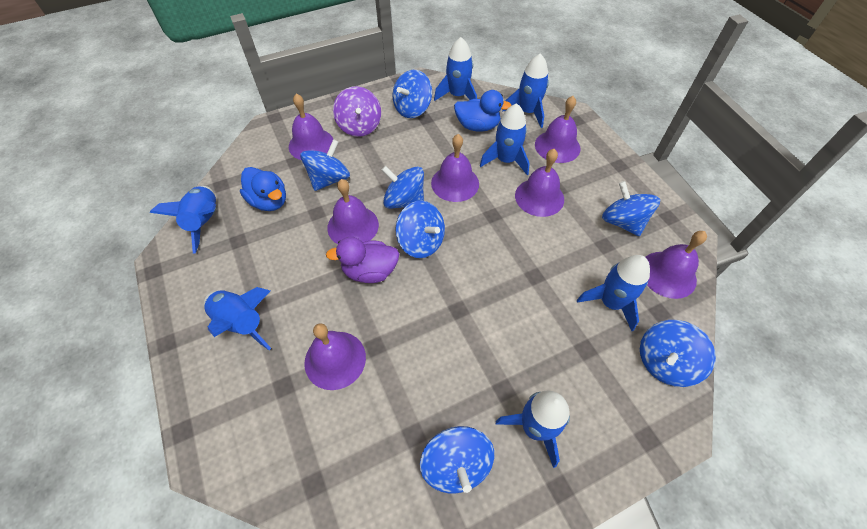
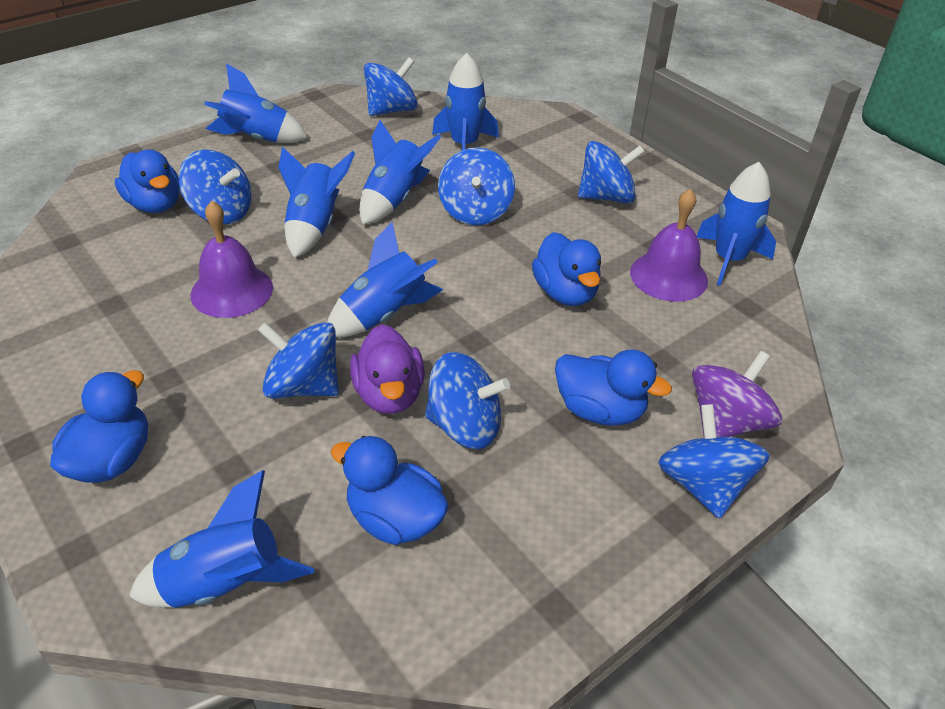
blue duck: 2 -> 5
purple bell: 7 -> 2

